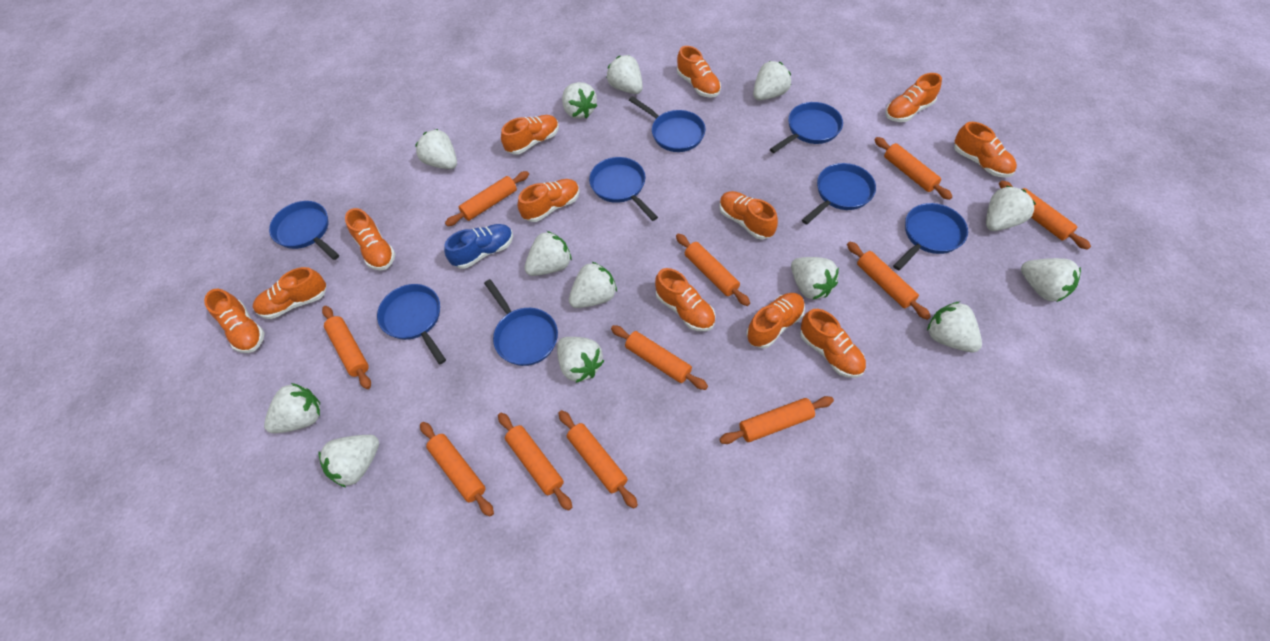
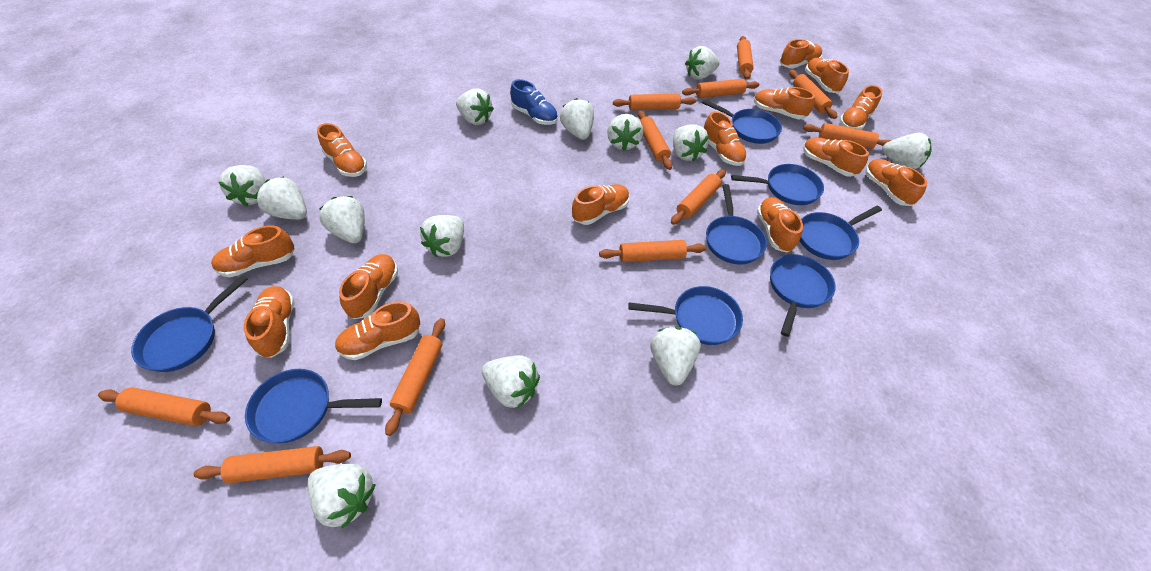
orange shoe: 12 -> 14

